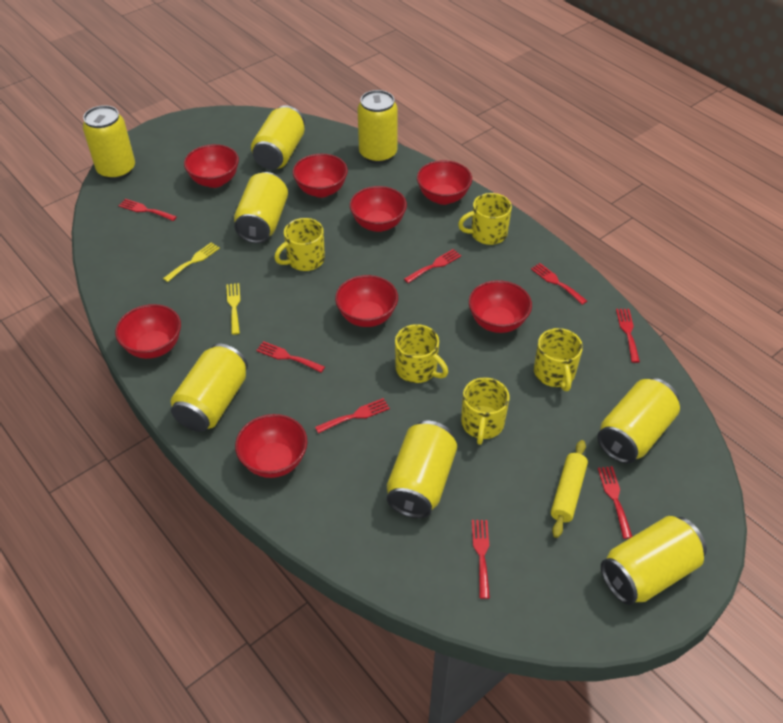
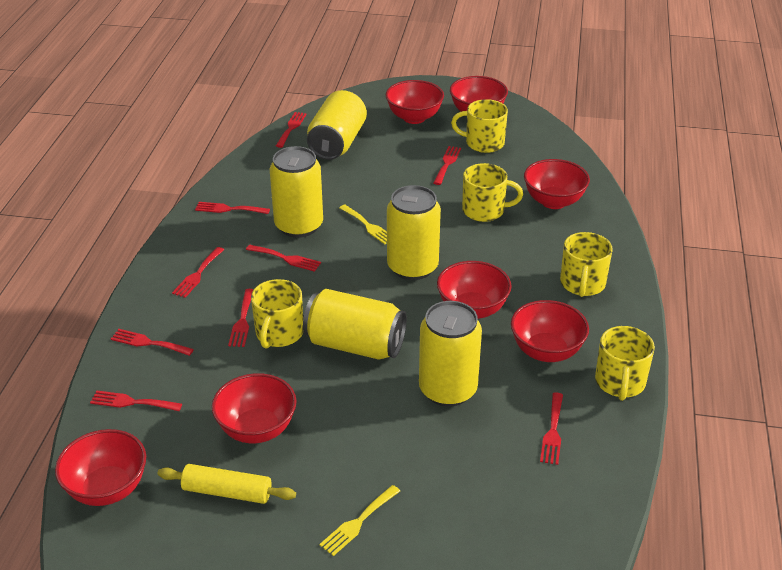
red bowl: 8 -> 7
red fork: 8 -> 9
yellow can: 8 -> 5

